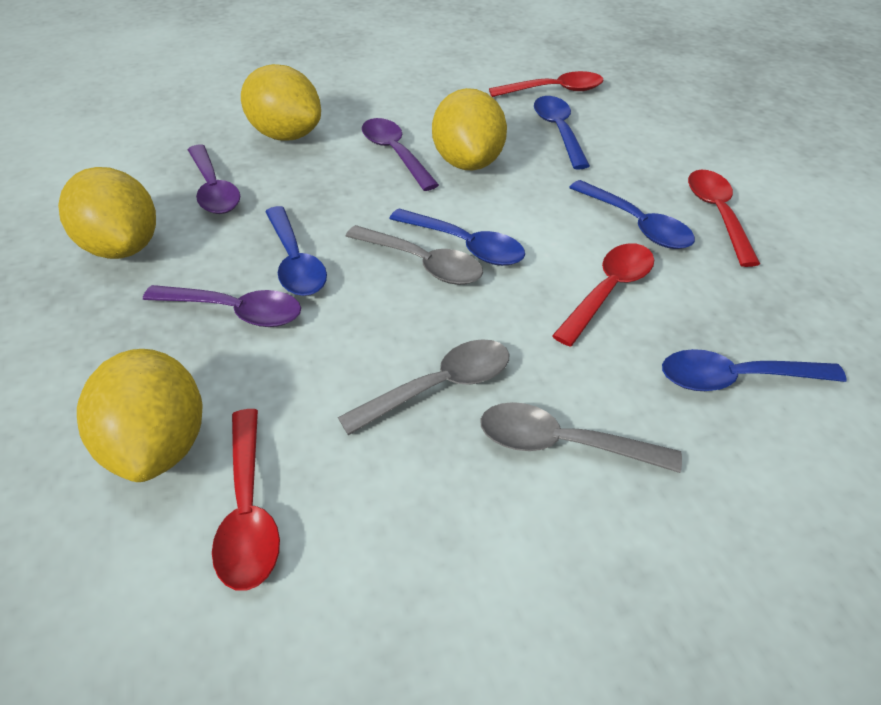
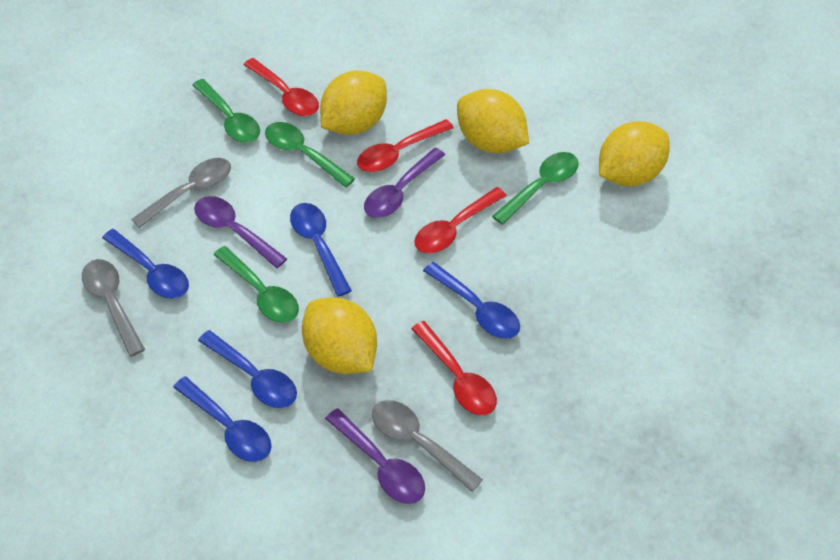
green spoon: 0 -> 4

